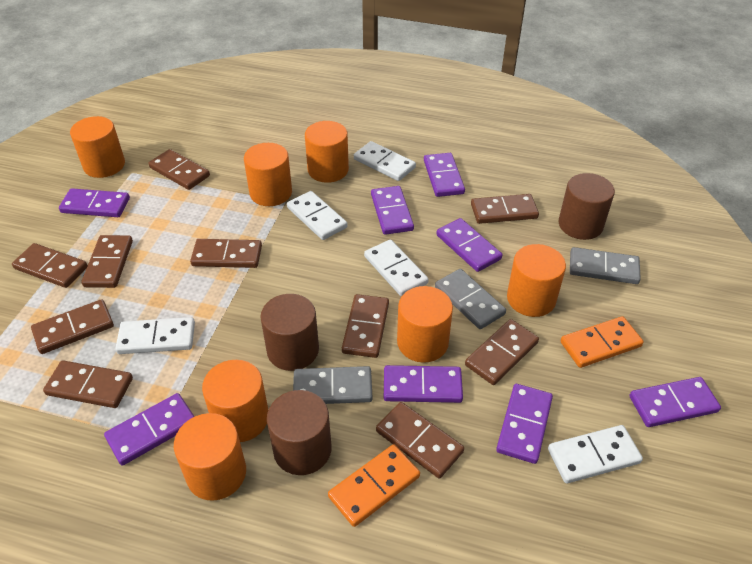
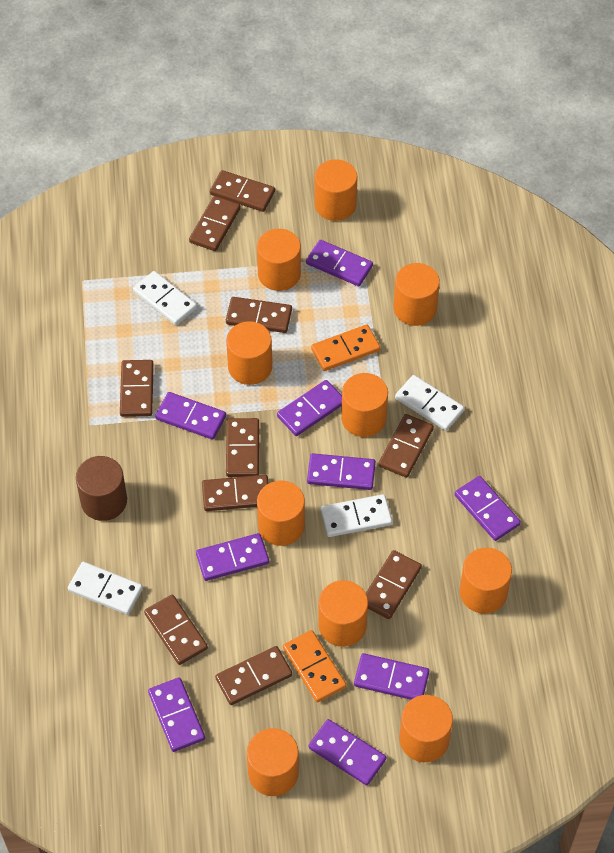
brown cylinder: 3 -> 1
grey domino: 3 -> 0
orange cylinder: 7 -> 10
purple domino: 8 -> 9
white domino: 5 -> 4

